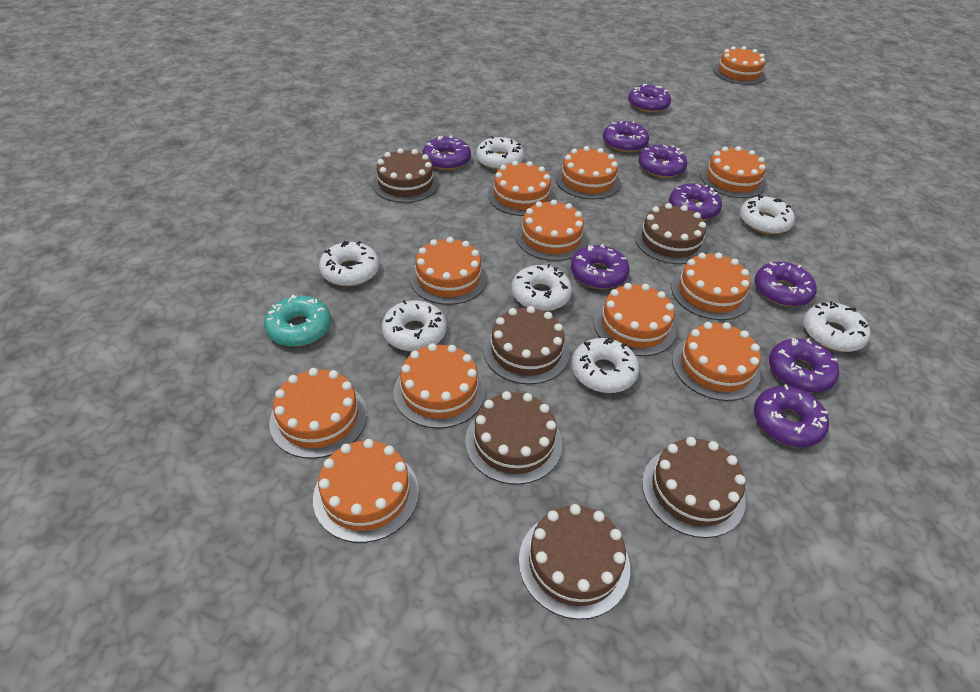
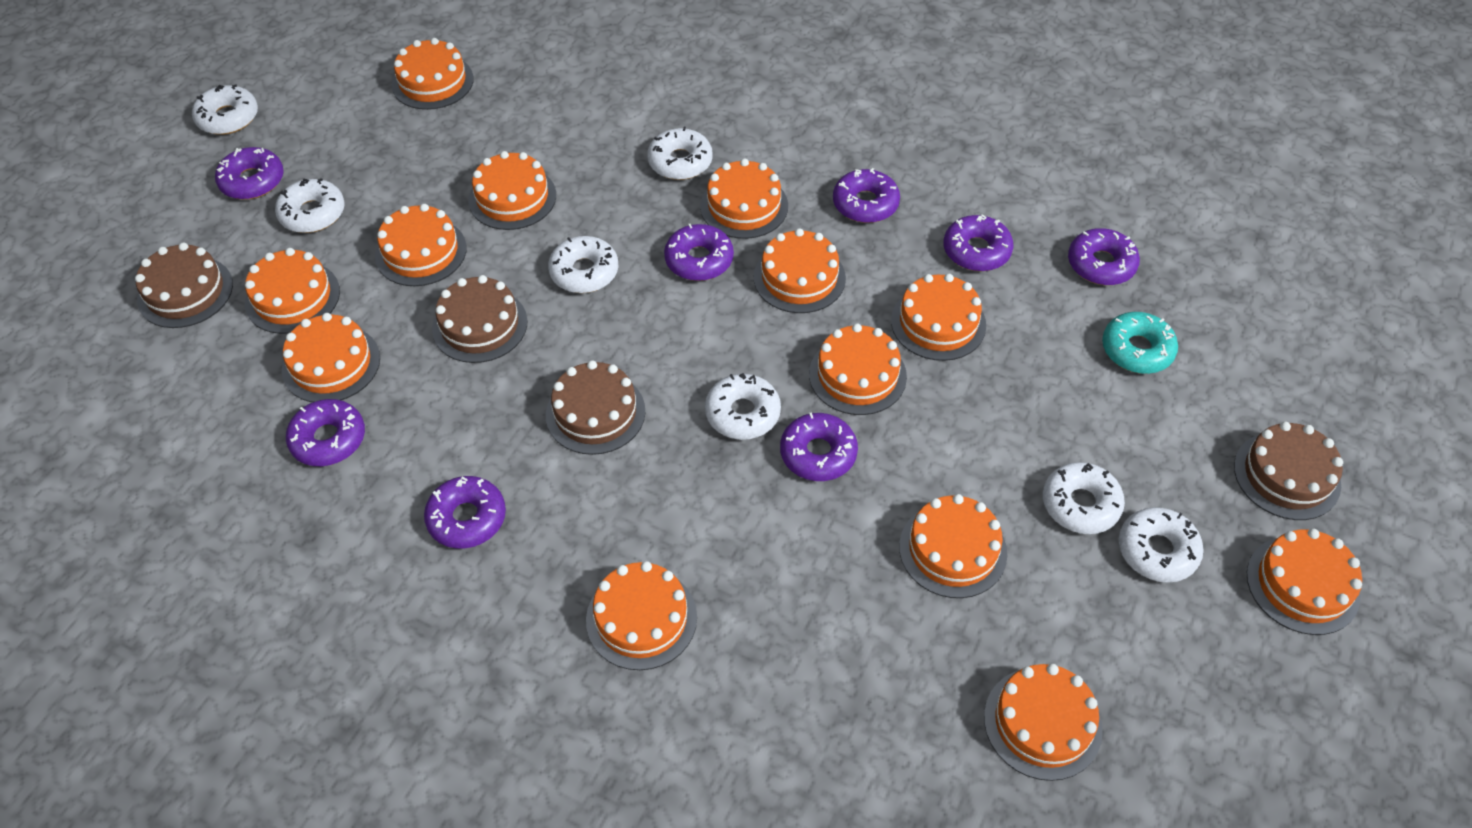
brown cake: 6 -> 4
orange cake: 12 -> 13
purple donut: 9 -> 8

